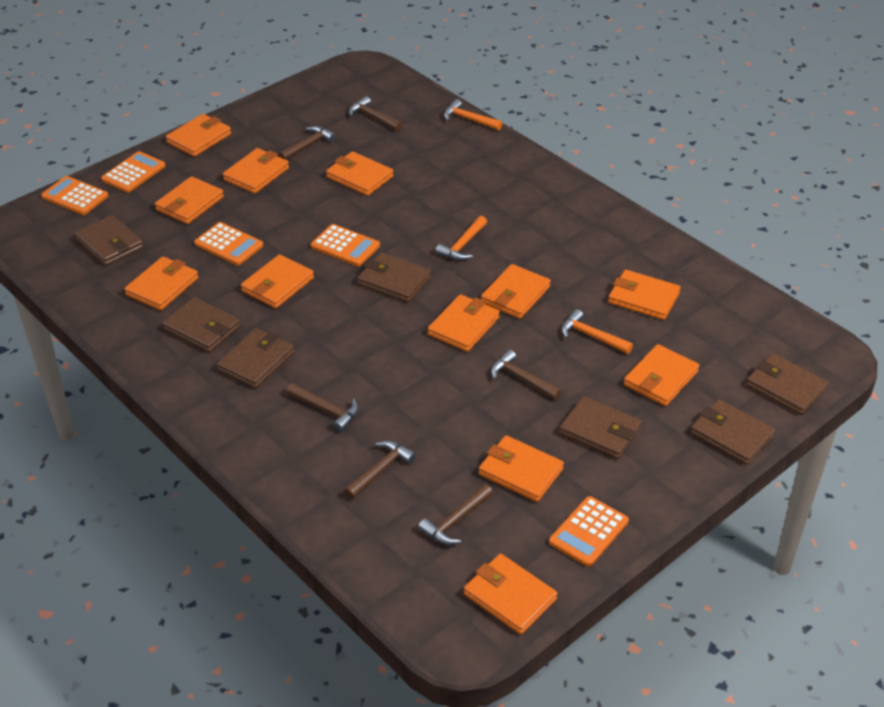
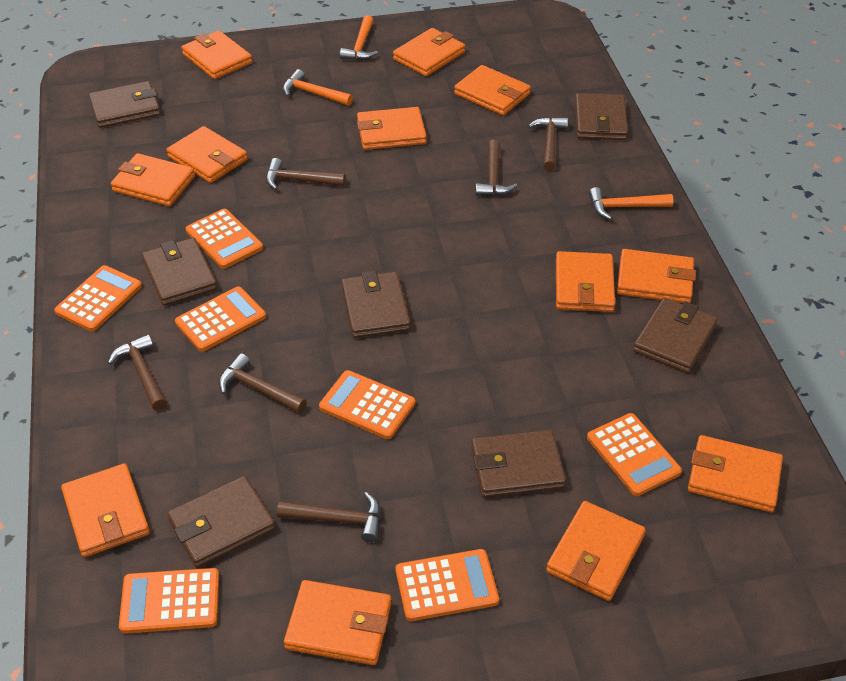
orange calculator: 5 -> 7

